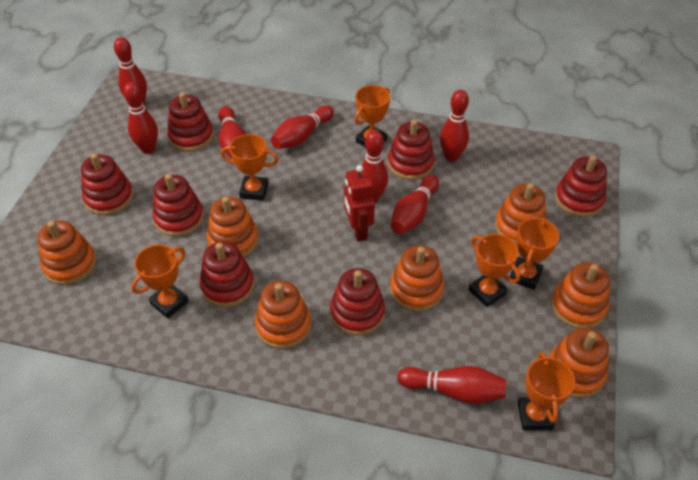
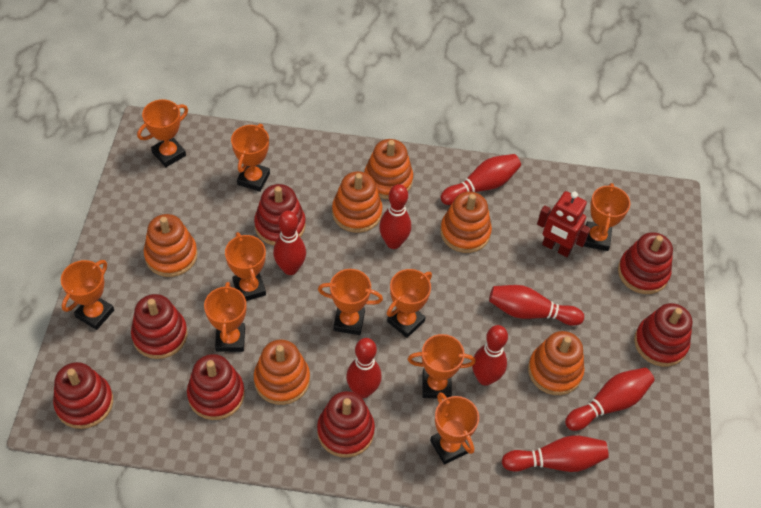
orange stacking toy: 7 -> 6
orange trophy: 6 -> 10

